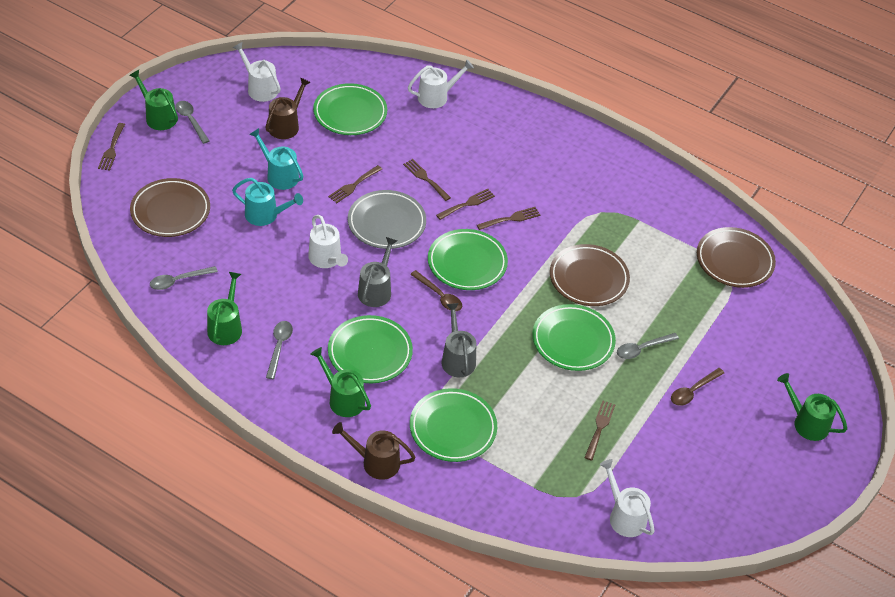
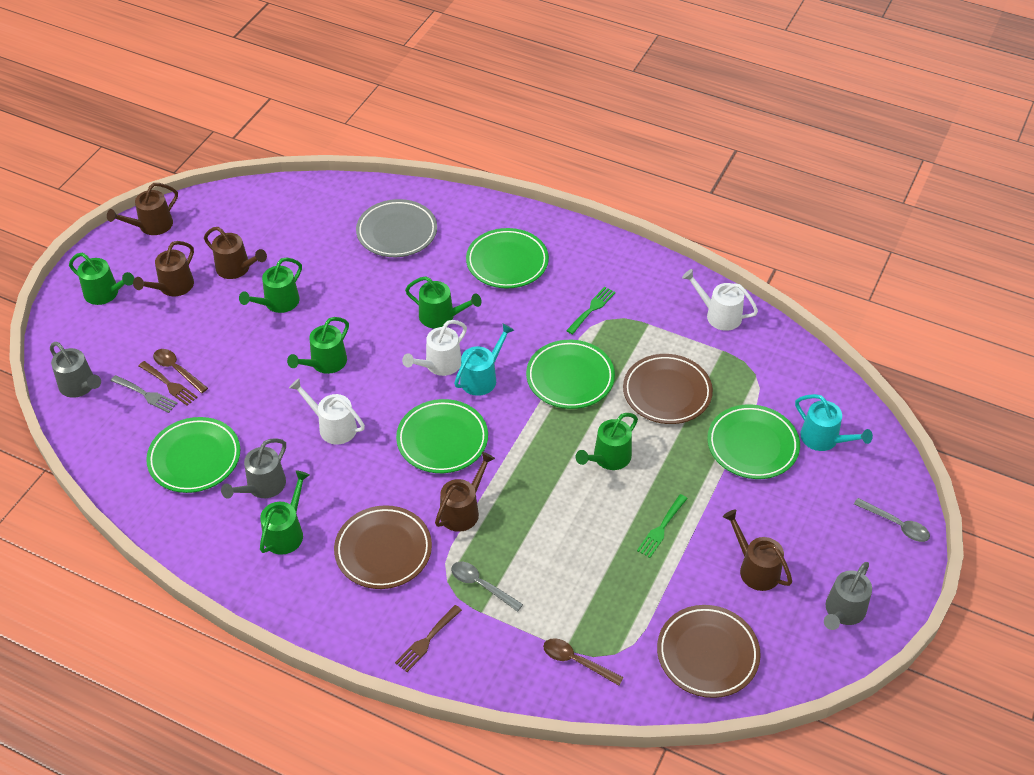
brown fork: 6 -> 2
brown watering can: 2 -> 5
green fork: 0 -> 2
green watering can: 4 -> 6
grey fork: 0 -> 1
grey spoon: 4 -> 2
grey watering can: 2 -> 3
white watering can: 4 -> 3

